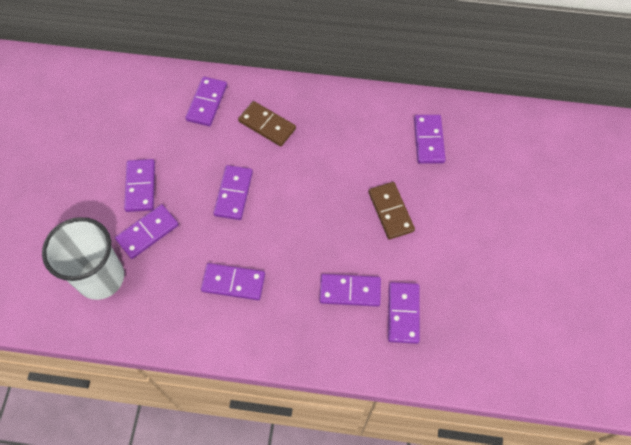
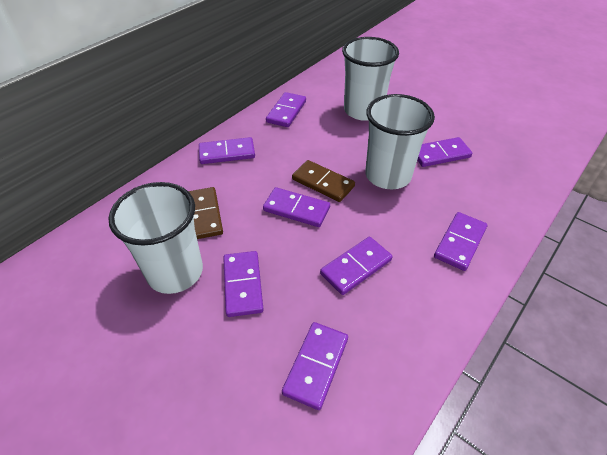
white cup: 1 -> 3

